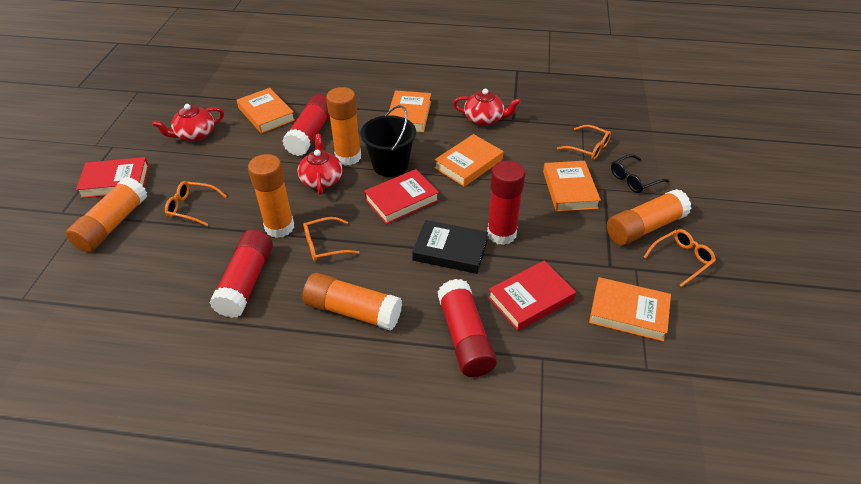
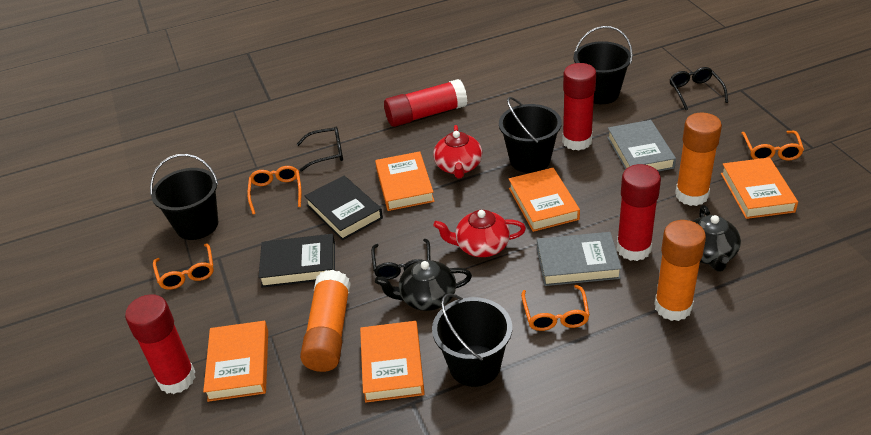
black book: 1 -> 2
black bucket: 1 -> 4
black glasses: 1 -> 3
black teapot: 0 -> 2
grey book: 0 -> 2
orange glue stick: 5 -> 3
red book: 3 -> 0
red teapot: 3 -> 2

